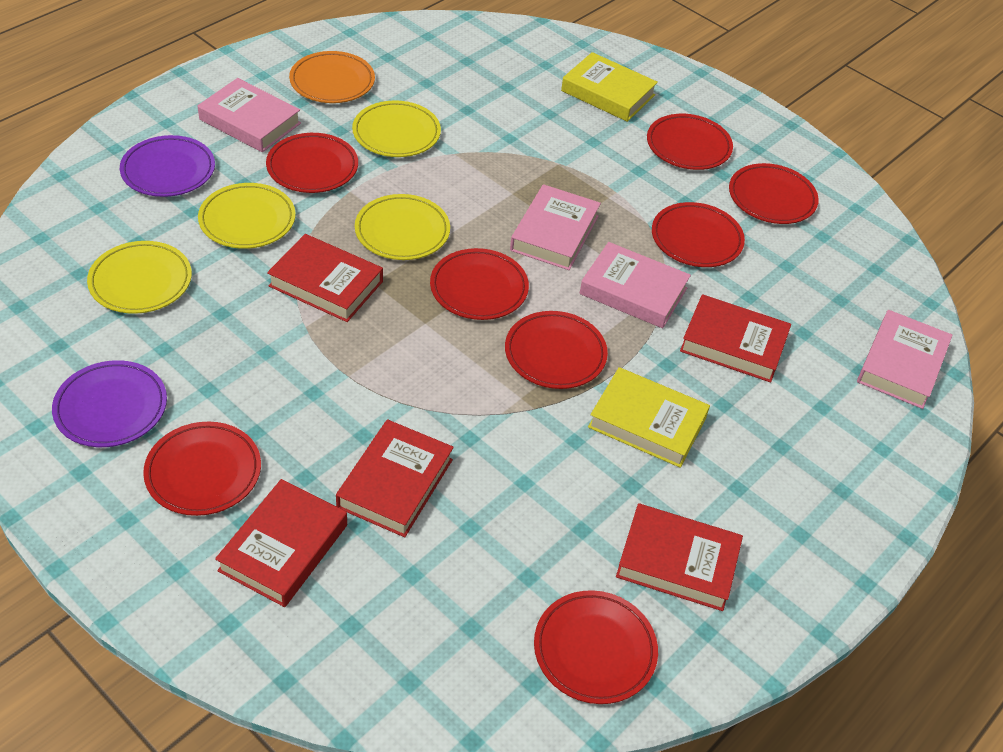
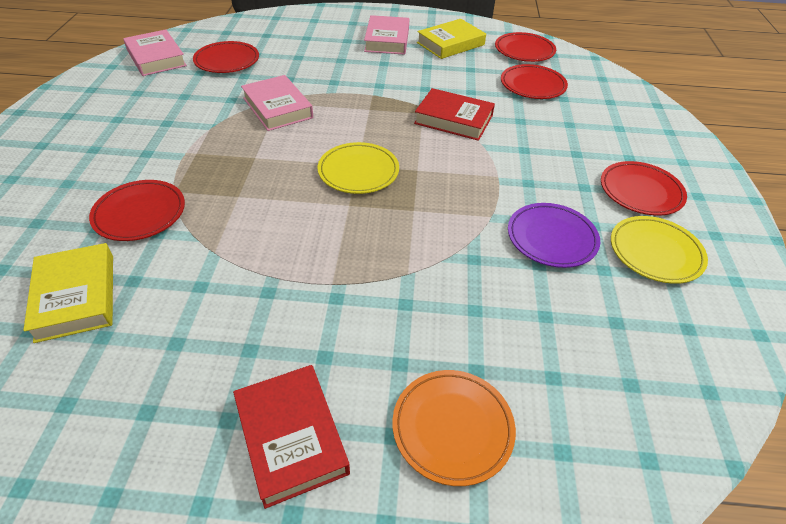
pink book: 4 -> 3
purple plate: 2 -> 1
red book: 5 -> 2
red plate: 8 -> 5
yellow plate: 4 -> 2

